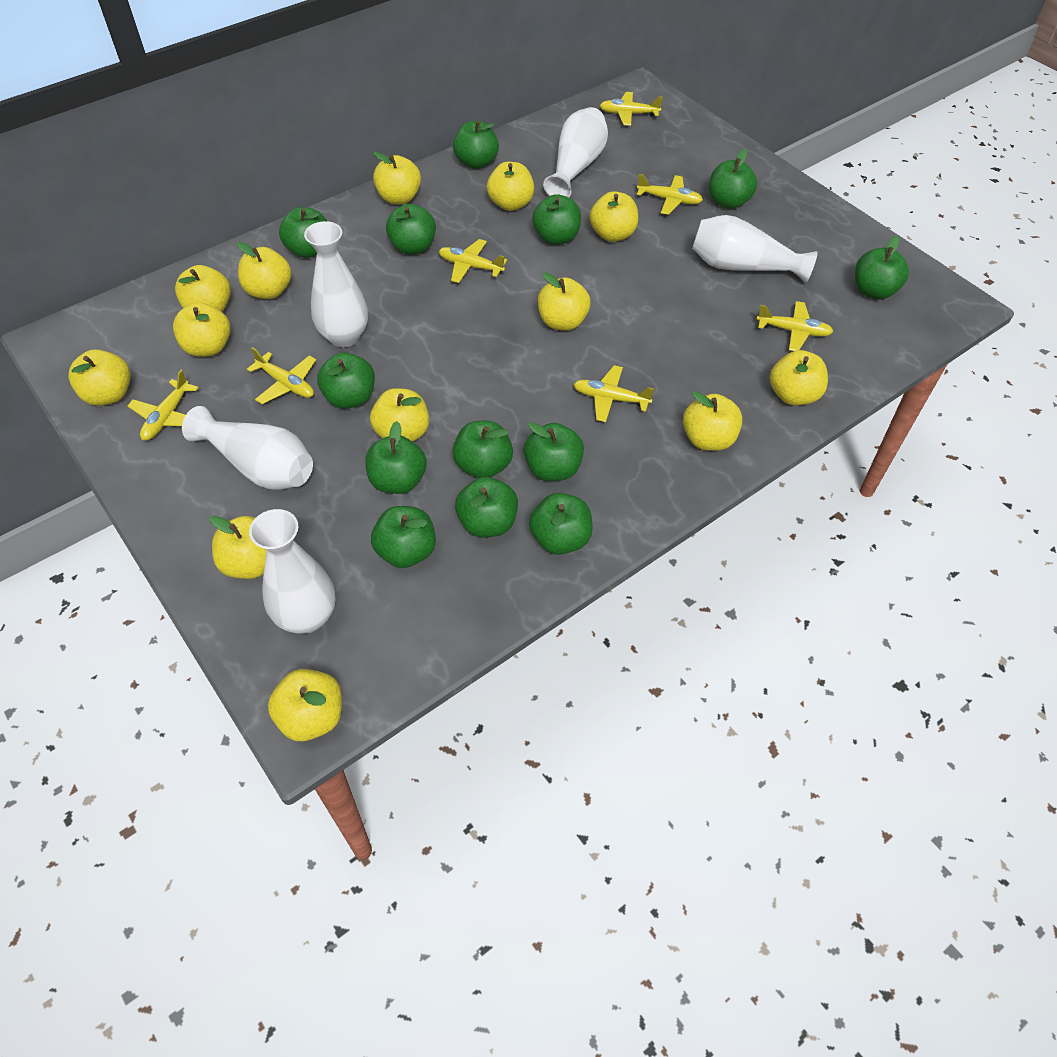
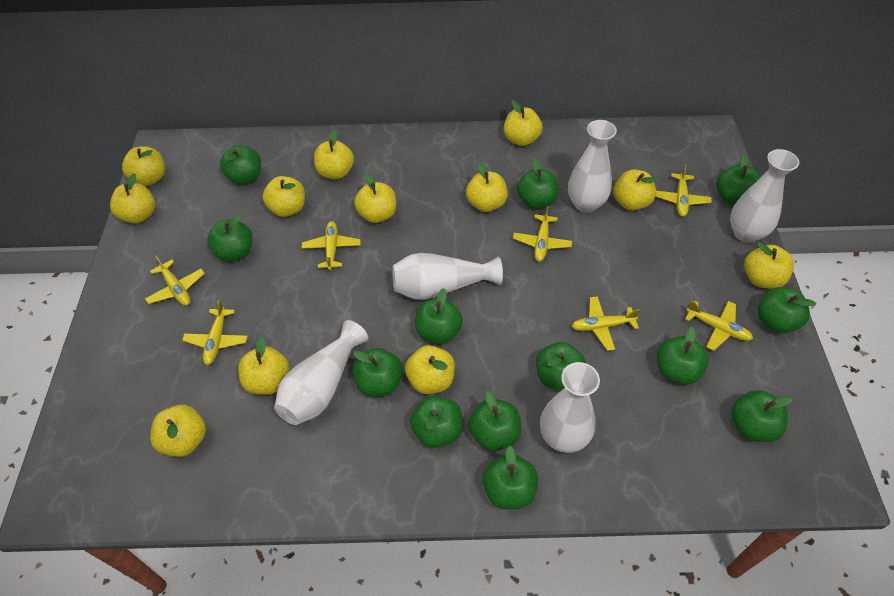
yellow apple: 13 -> 12

